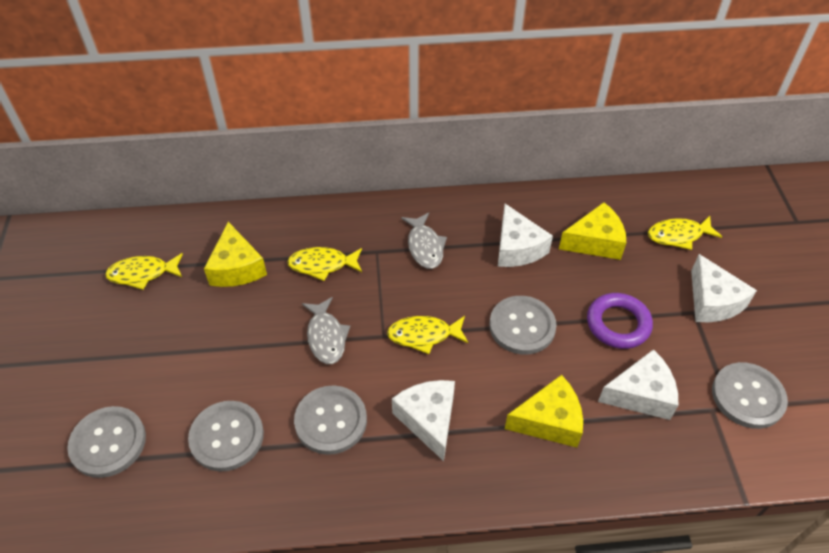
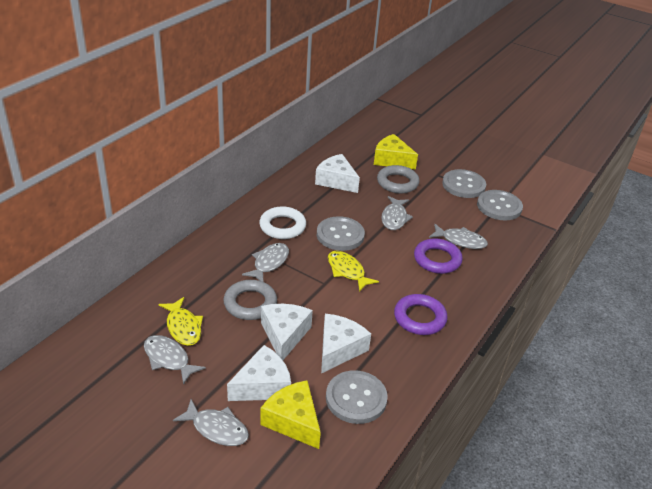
grey button: 5 -> 4
grey fish: 2 -> 5
grey ring: 0 -> 2
purple ring: 1 -> 2
white ring: 0 -> 1
yellow cheese: 3 -> 2
yellow fish: 4 -> 2

